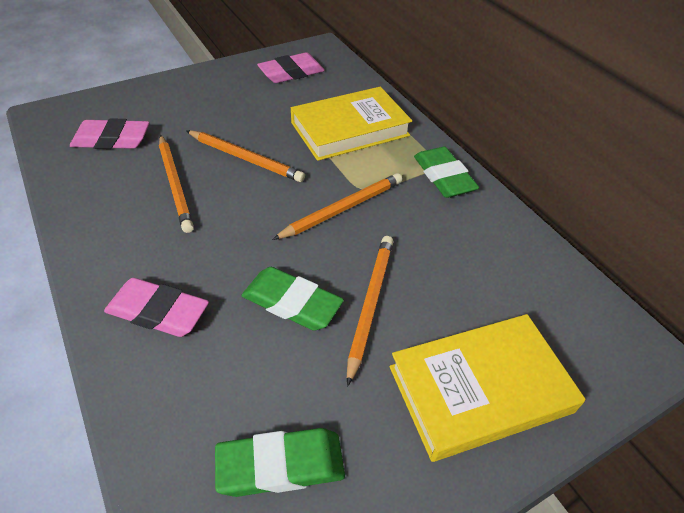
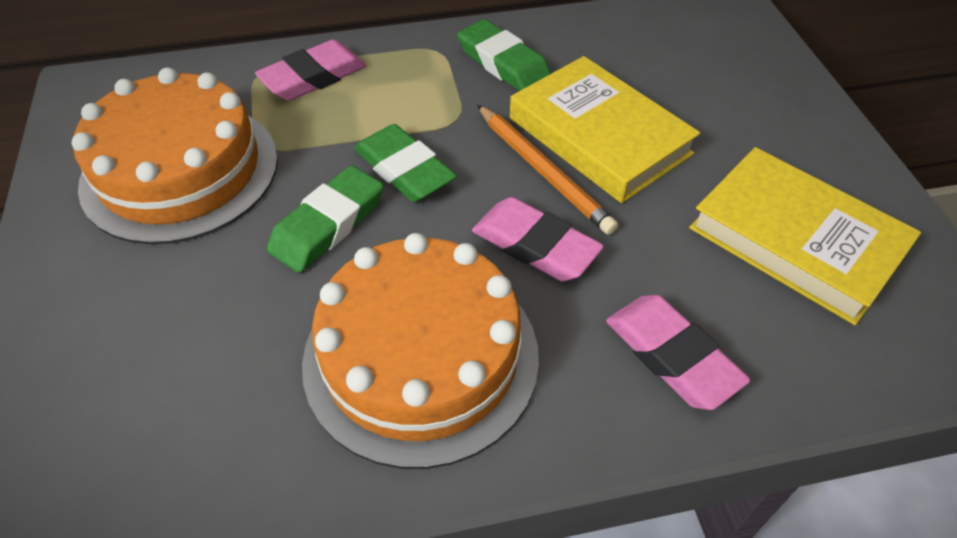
orange cake: 0 -> 2
orange pencil: 4 -> 1

